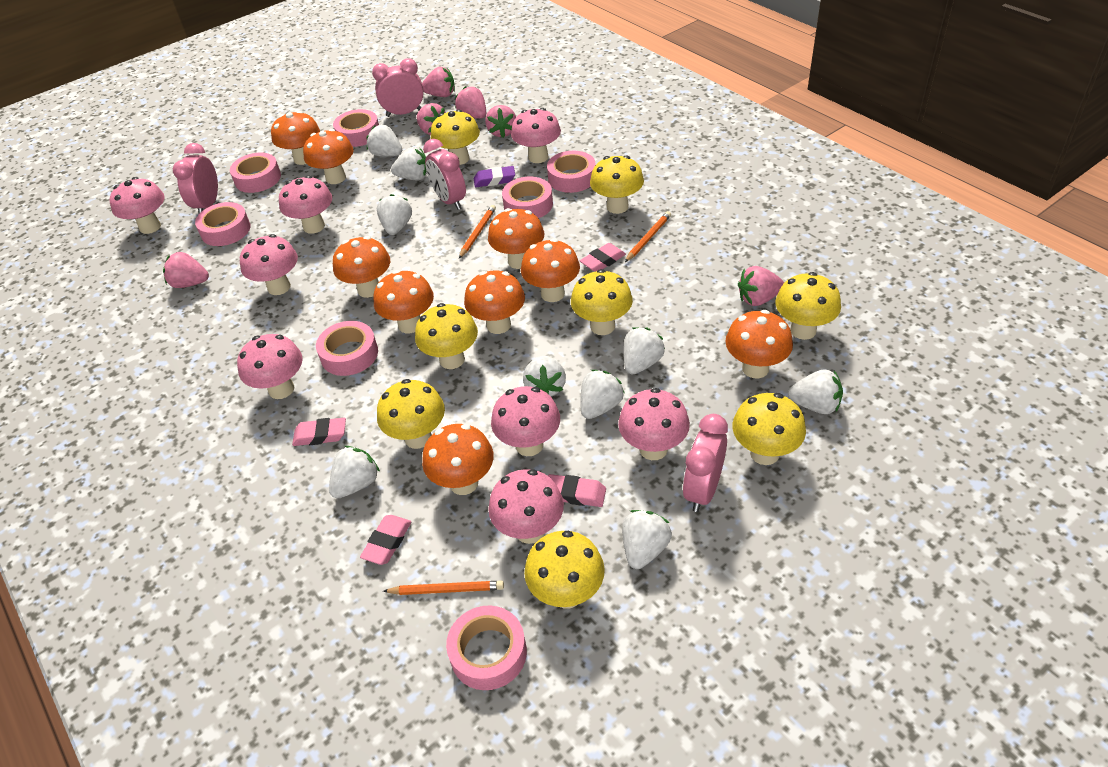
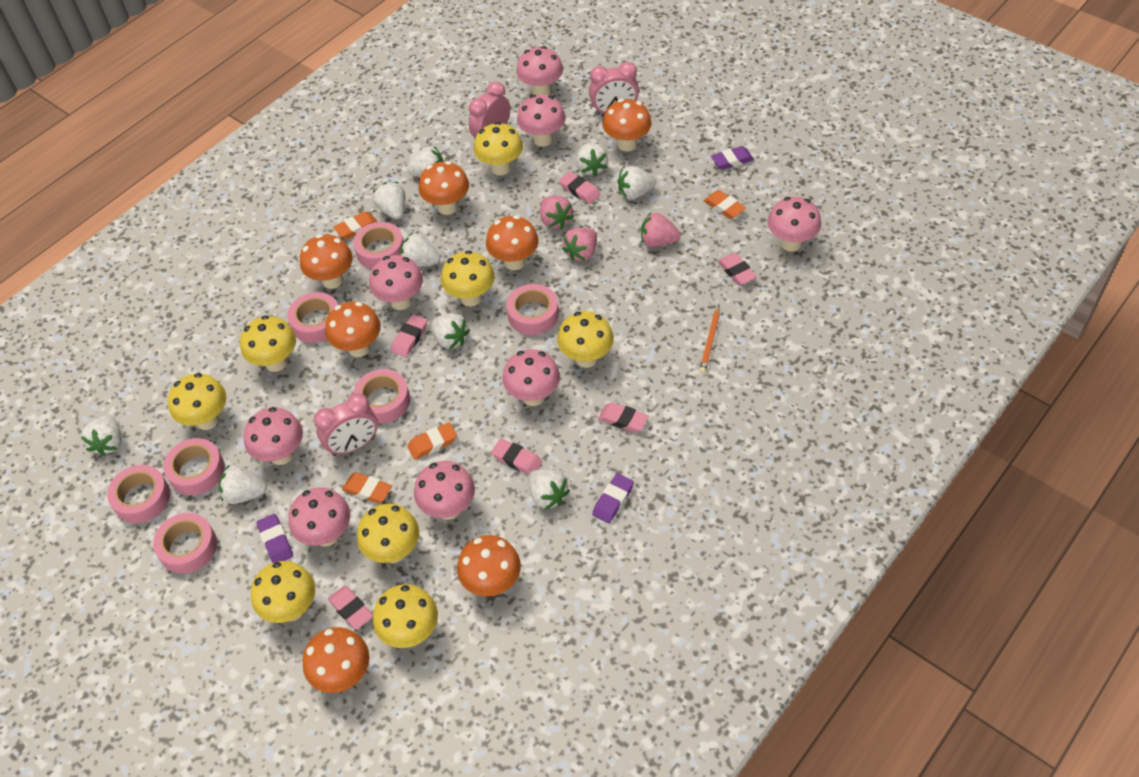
orange eraser: 0 -> 4
orange mushroom: 9 -> 7
orange pencil: 3 -> 1
pink clock: 4 -> 3
pink eraser: 4 -> 6
pink strawberry: 6 -> 3
purple eraser: 1 -> 3

